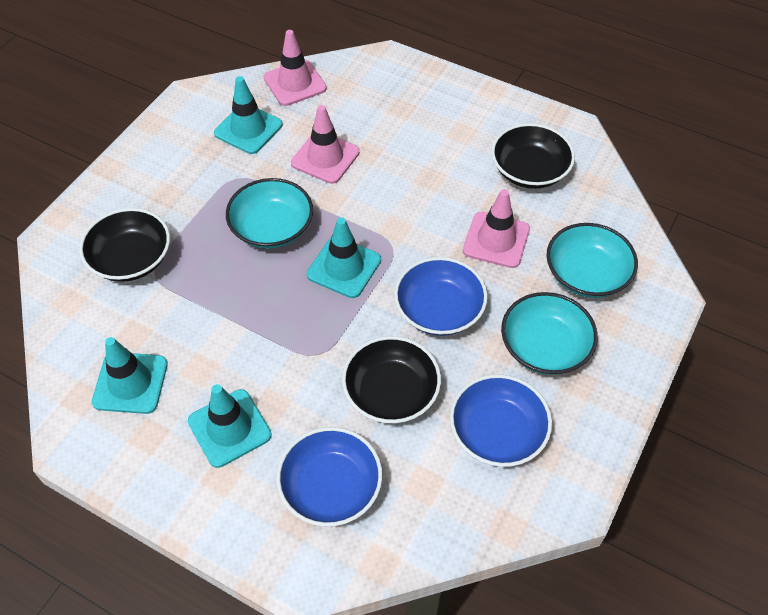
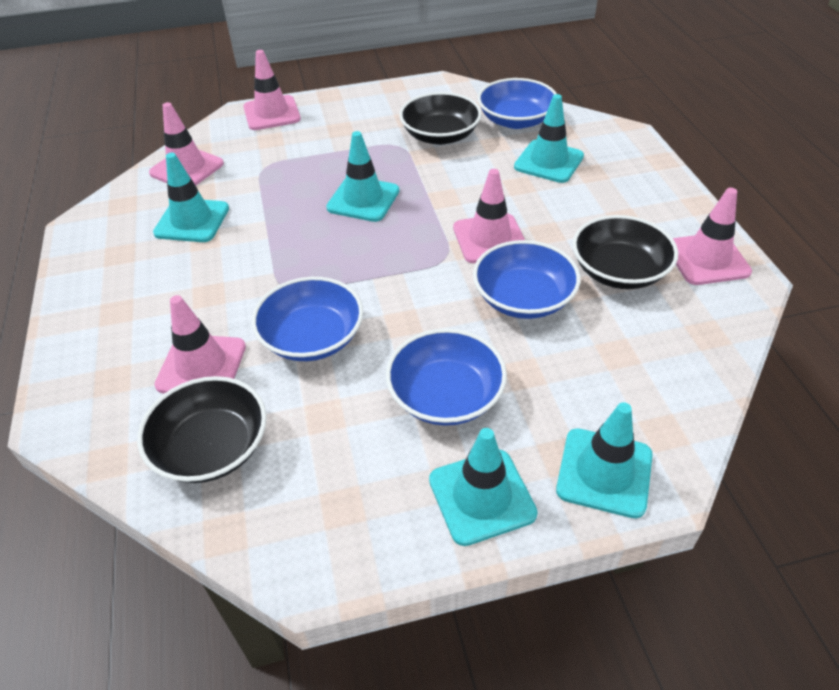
blue bowl: 3 -> 4
pink traffic cone: 3 -> 5
turquoise bowl: 3 -> 0
turquoise traffic cone: 4 -> 5

